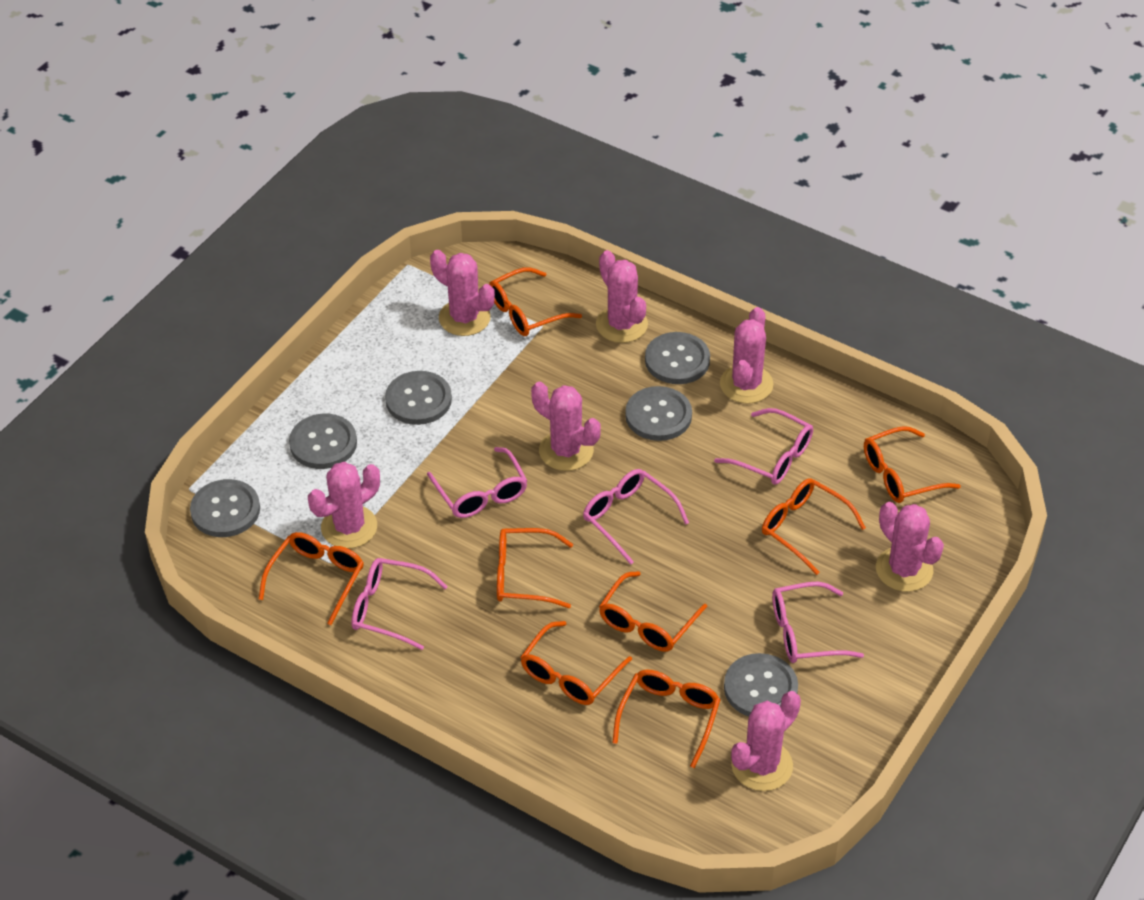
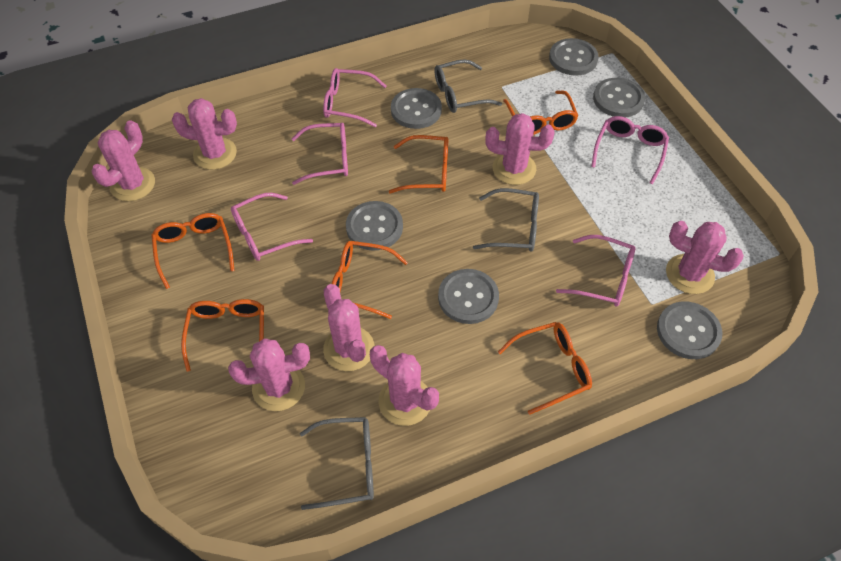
grey glasses: 0 -> 3
orange glasses: 8 -> 6

